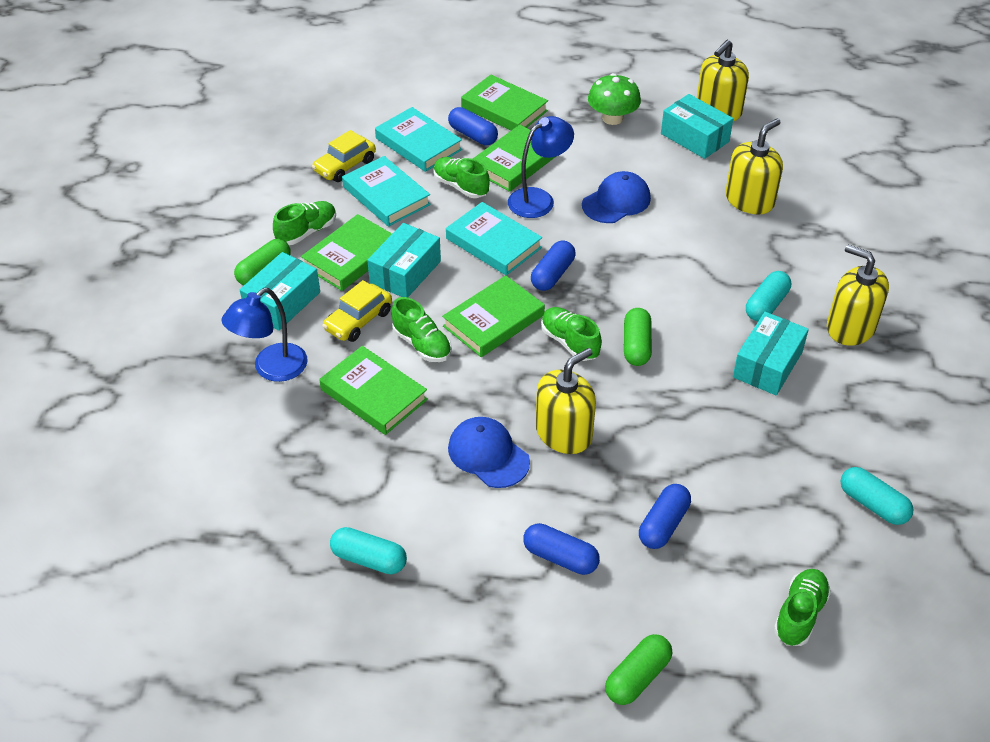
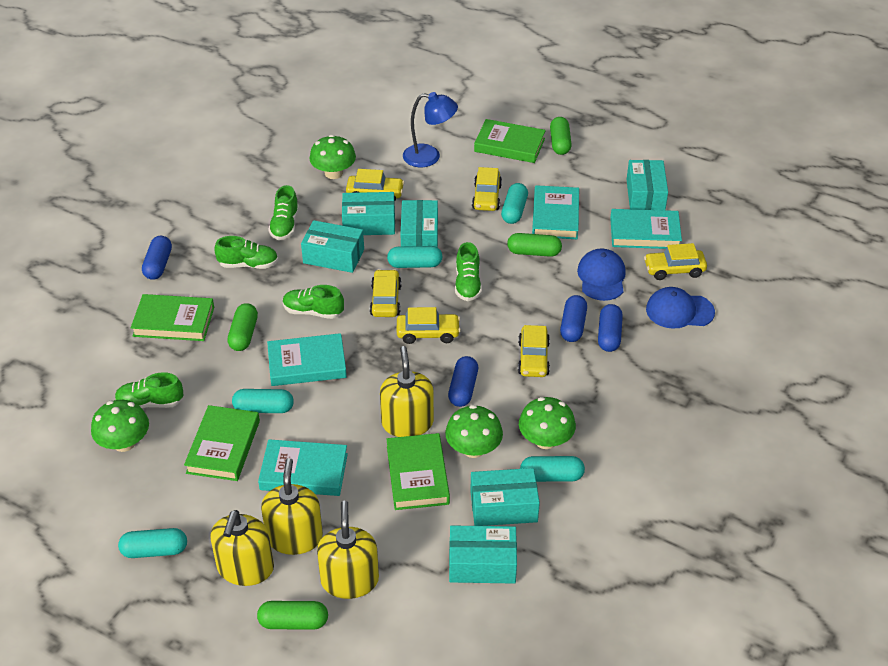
blue lamp: 2 -> 1
green book: 5 -> 4
green capsule: 3 -> 4
green mushroom: 1 -> 4
turquoise book: 3 -> 4
turquoise box: 4 -> 6
turquoise capsule: 3 -> 5
yellow car: 2 -> 6

